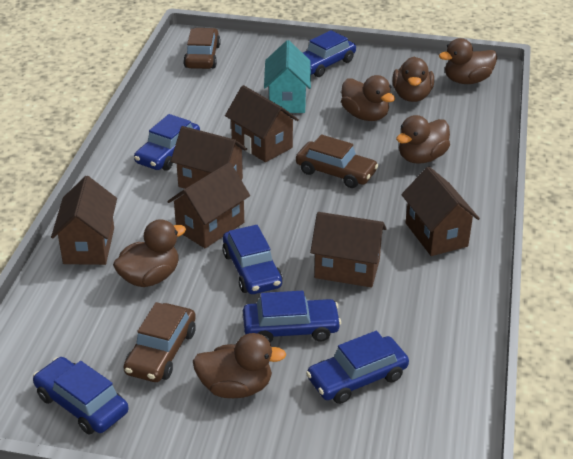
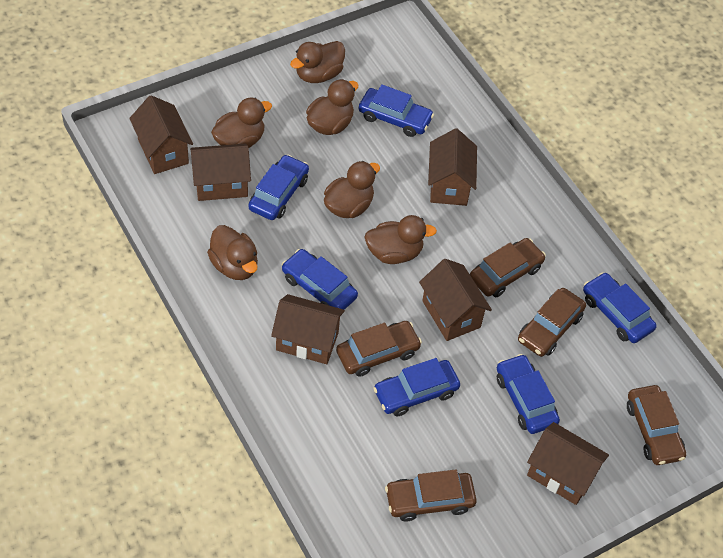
brown car: 3 -> 5
turquoise house: 1 -> 0

